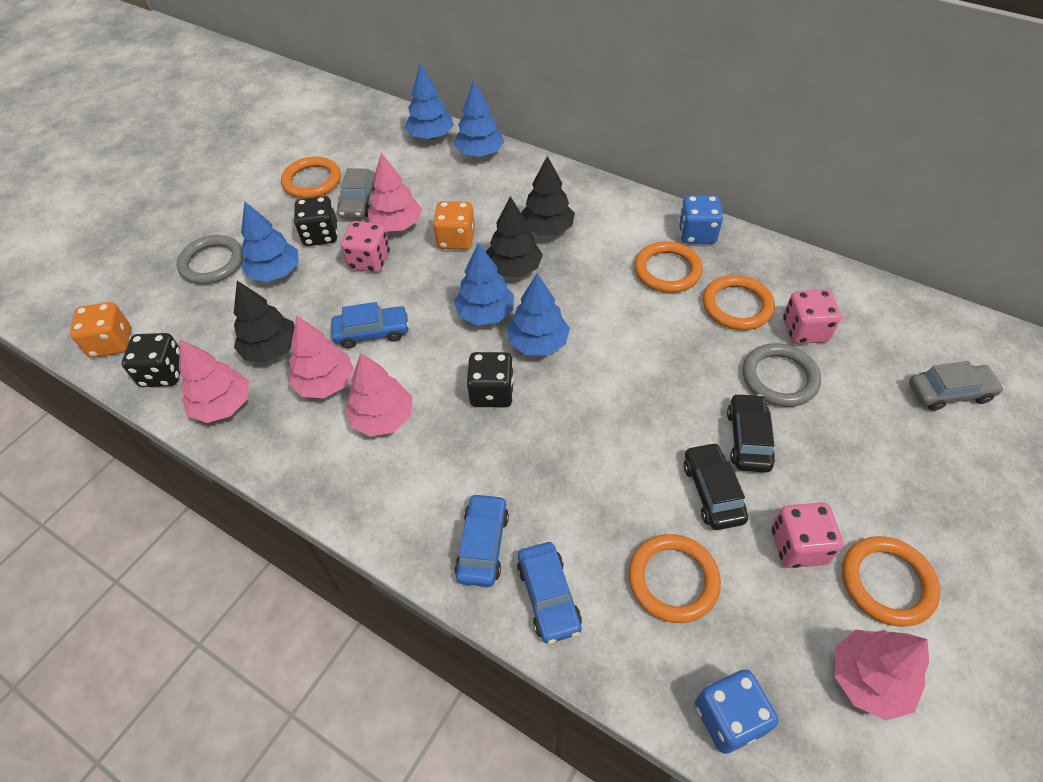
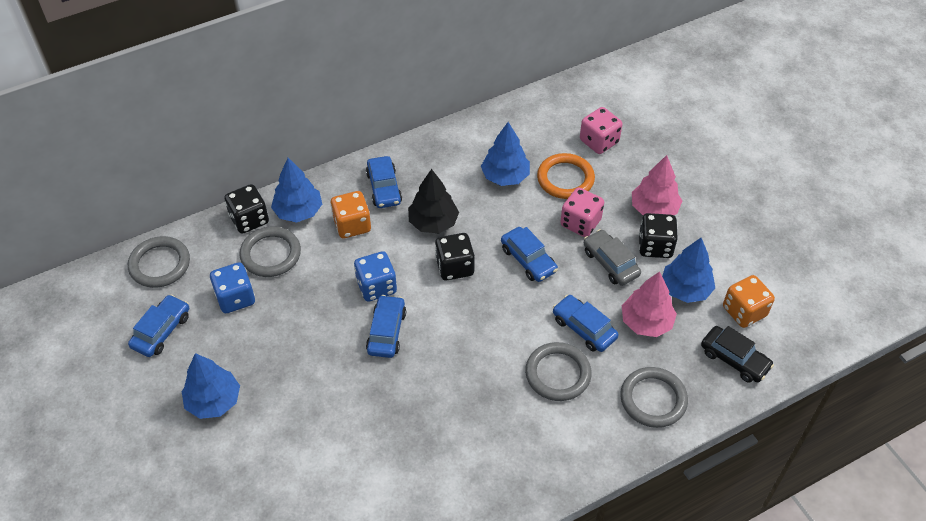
black car: 2 -> 1
black tree: 3 -> 1
blue car: 3 -> 5
blue tree: 5 -> 4
grey car: 2 -> 1
grey ring: 2 -> 4
orange ring: 5 -> 1
pink dice: 3 -> 2
pink tree: 5 -> 2

